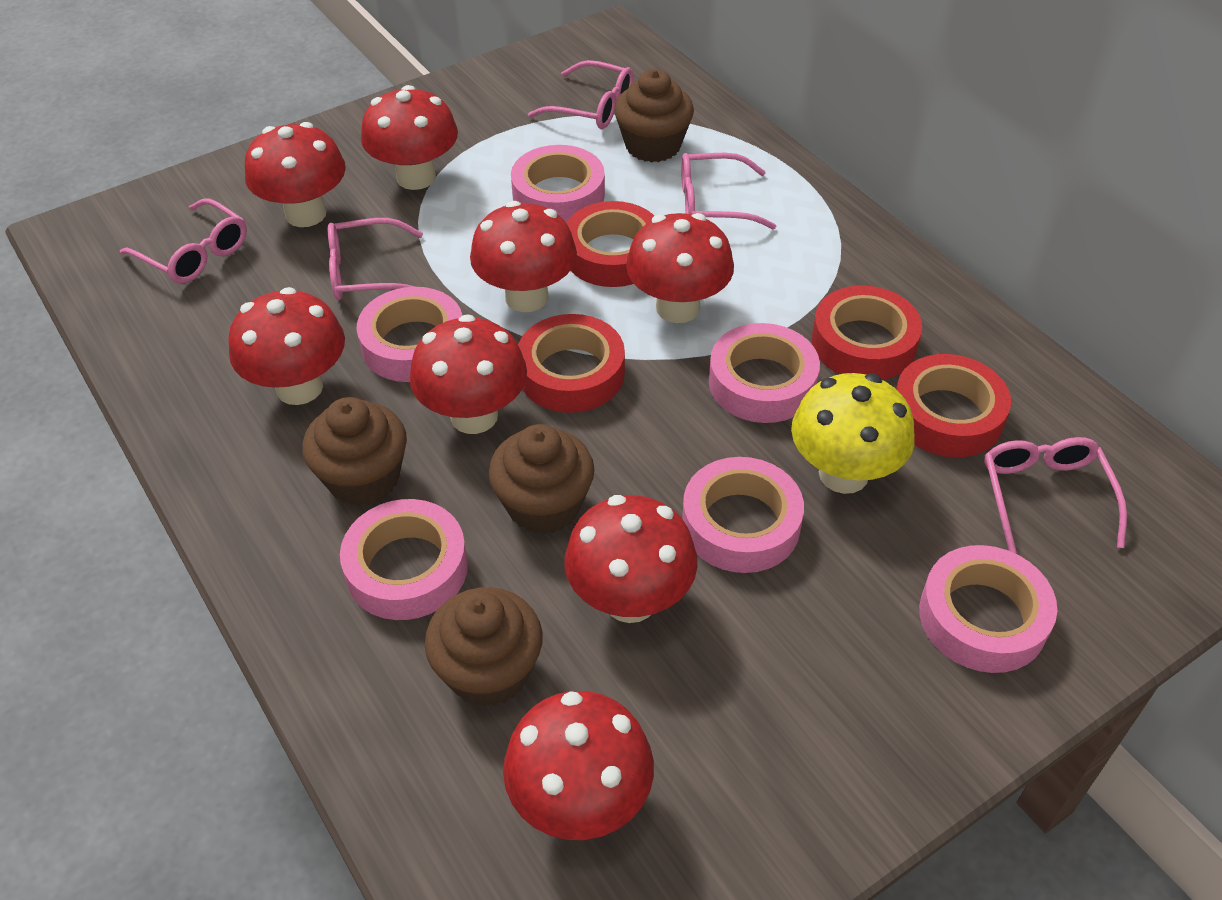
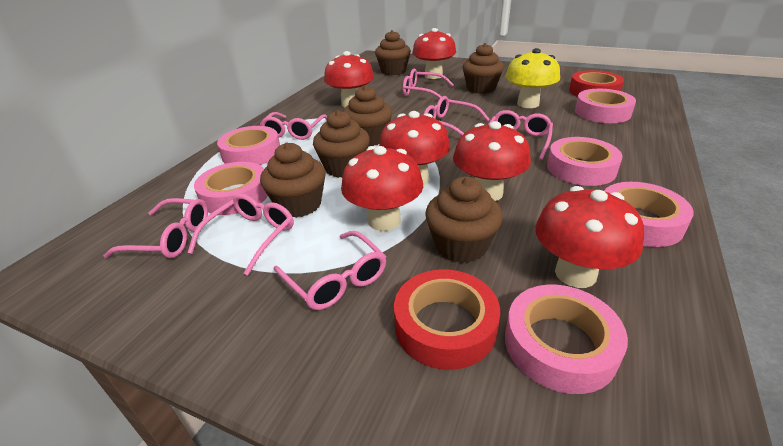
brown cupcake: 4 -> 6
pink glasses: 5 -> 7
red mushroom: 8 -> 6
red tape: 4 -> 2

